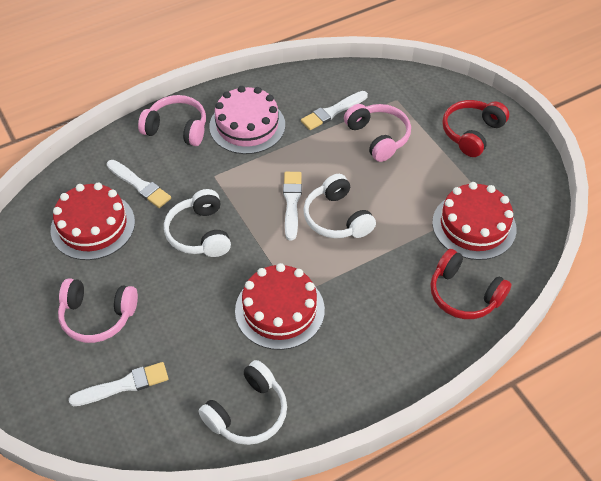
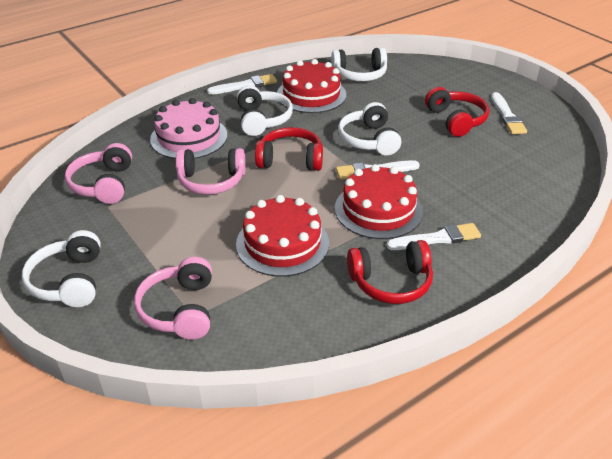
red headphones: 2 -> 3
white headphones: 3 -> 4

